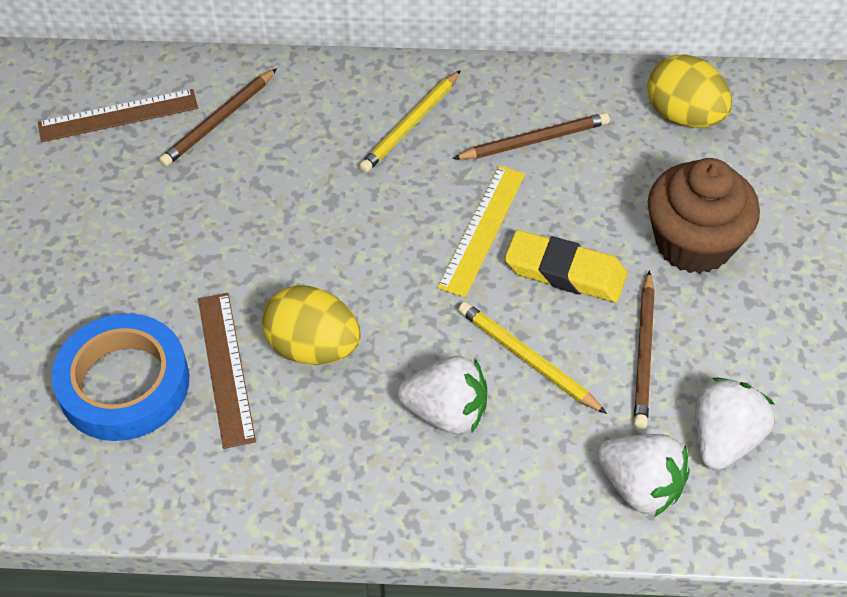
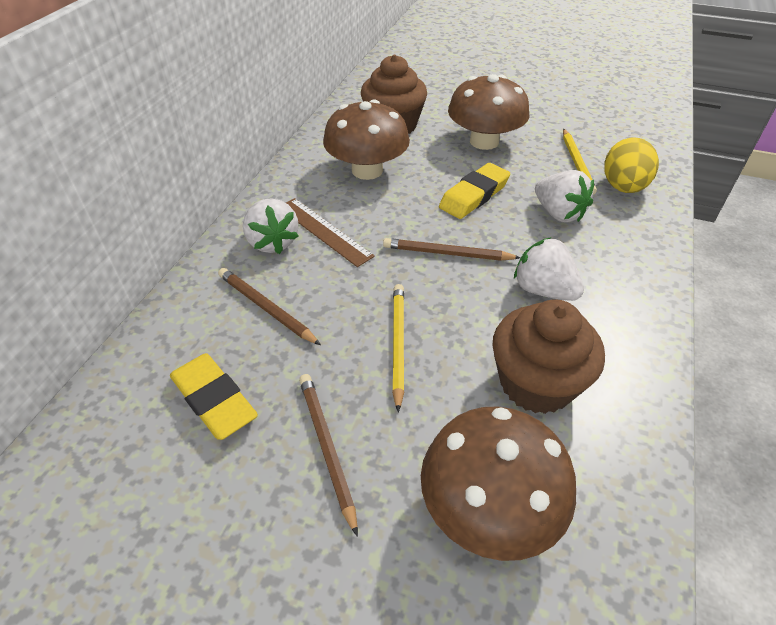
blue tape: 1 -> 0
brown cupcake: 1 -> 2
brown mushroom: 0 -> 3
brown ruler: 2 -> 1
yellow egg: 2 -> 1
yellow eraser: 1 -> 2
yellow ruler: 1 -> 0

